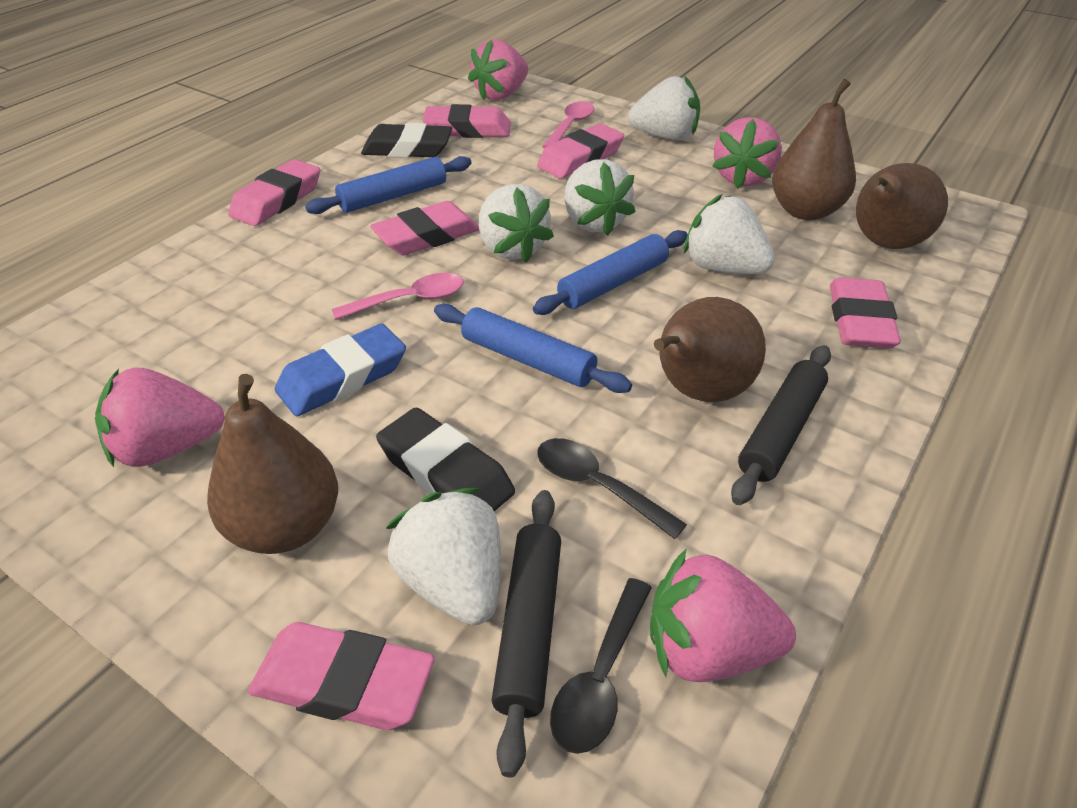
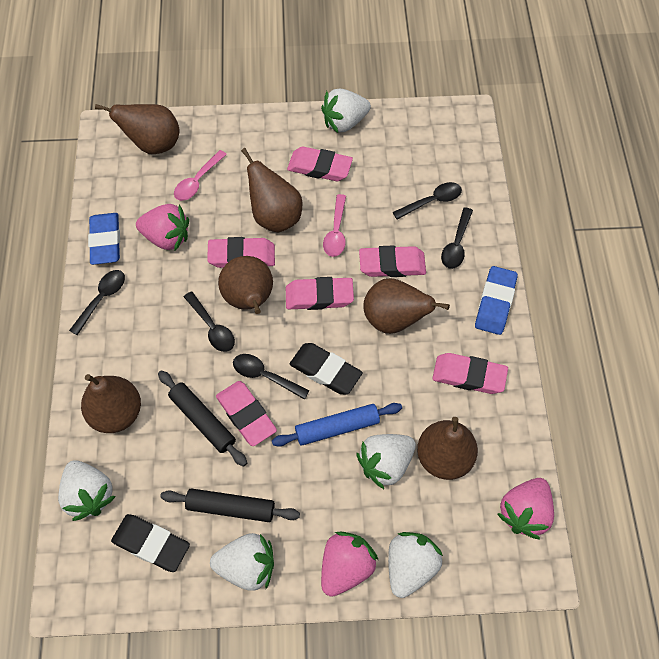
black spoon: 2 -> 5
blue eraser: 1 -> 2
blue rolling pin: 3 -> 1
brown pear: 4 -> 6
pink strawberry: 4 -> 3

